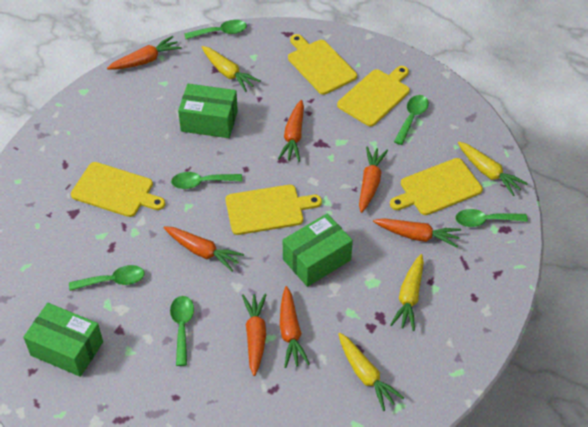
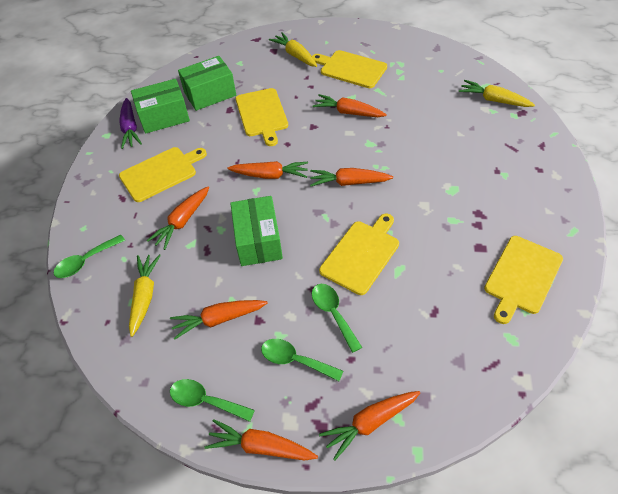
green spoon: 6 -> 4
purple carrot: 0 -> 1
yellow carrot: 4 -> 3

